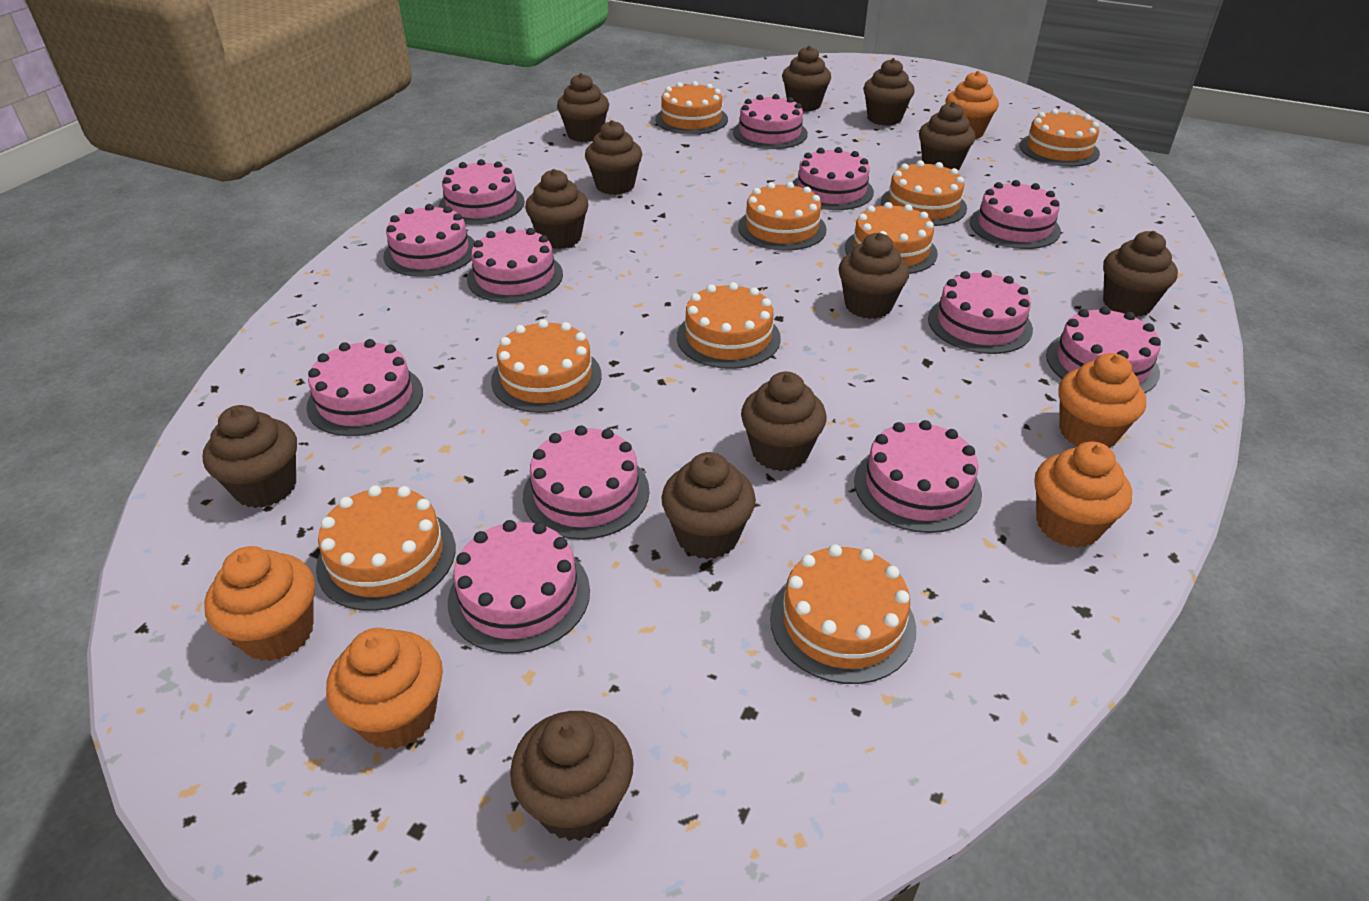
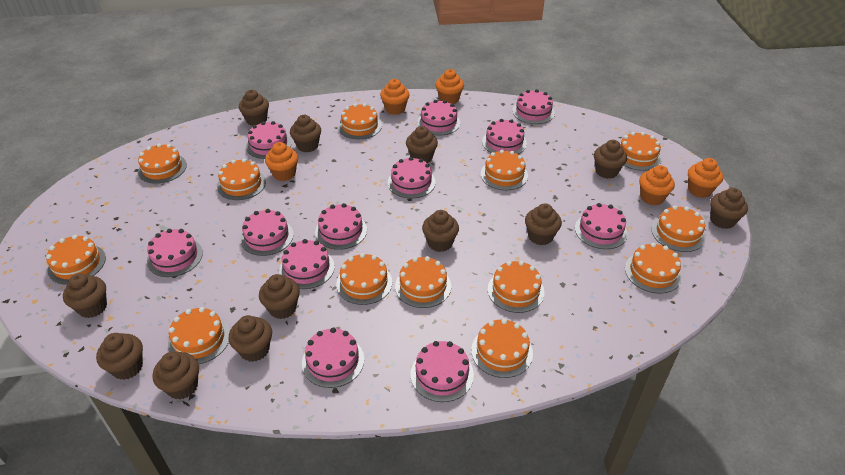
orange cake: 9 -> 13

